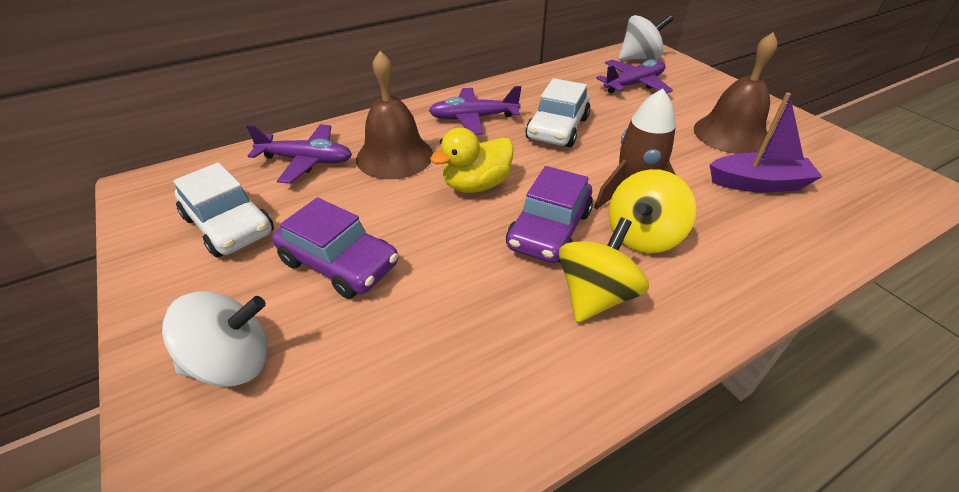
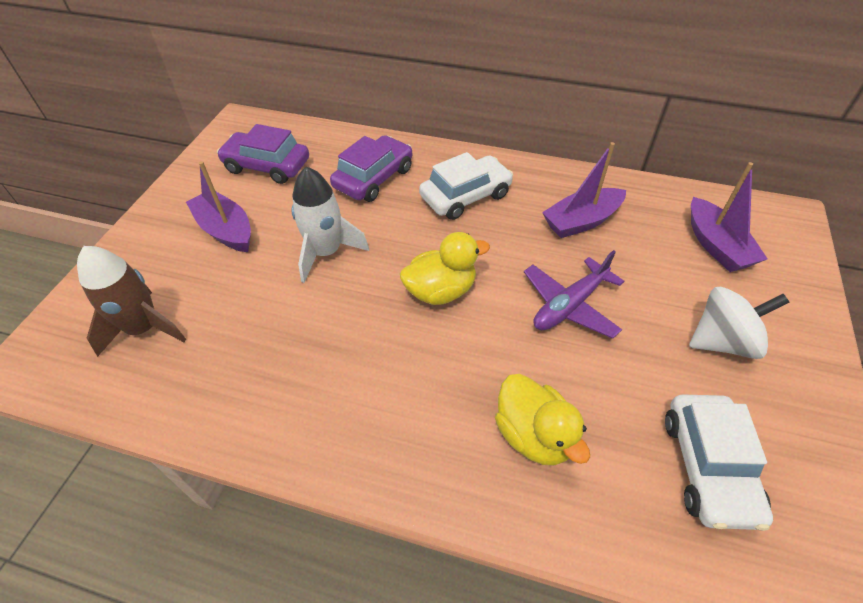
brown bell: 2 -> 0
purple boat: 1 -> 3
purple plane: 3 -> 1
white rocket: 0 -> 1
white spinning top: 2 -> 1
yellow duck: 1 -> 2
yellow spinning top: 2 -> 0

